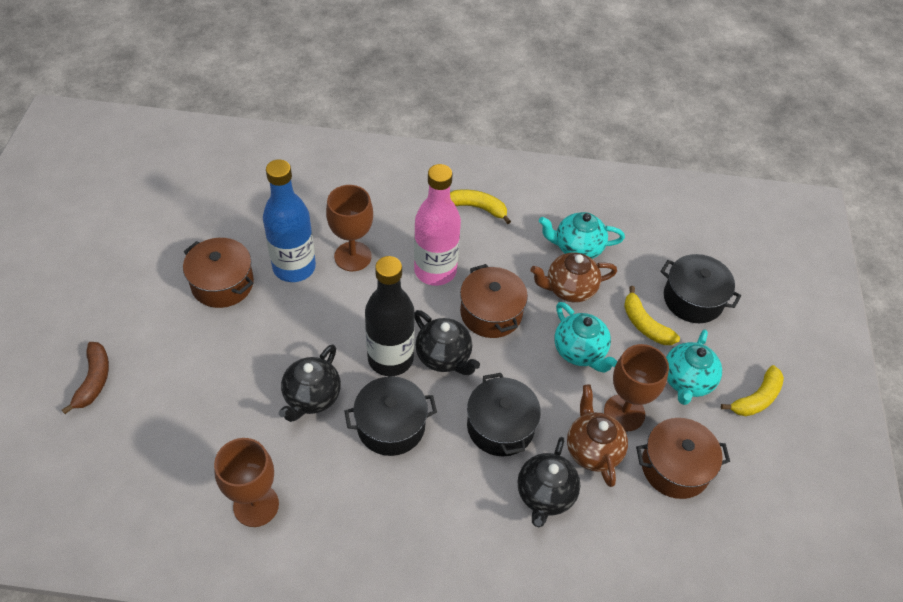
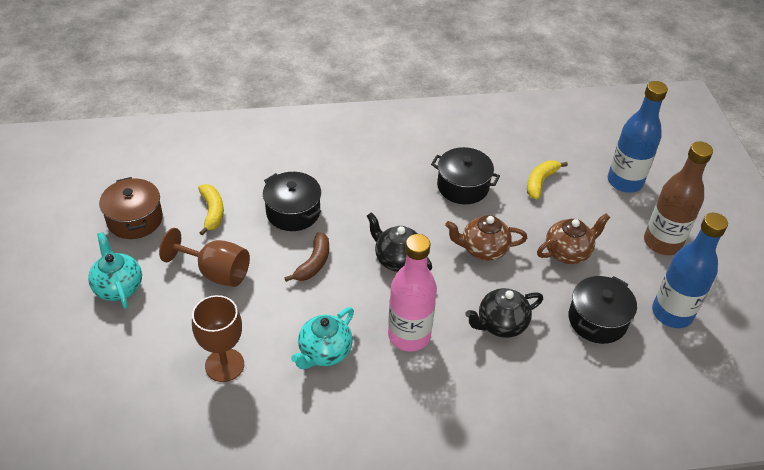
black bottle: 1 -> 0
black teapot: 3 -> 2
blue bottle: 1 -> 2
brown bottle: 0 -> 1
brown goblet: 3 -> 2
brown pot: 3 -> 1
turquoise teapot: 3 -> 2
yellow banana: 3 -> 2

